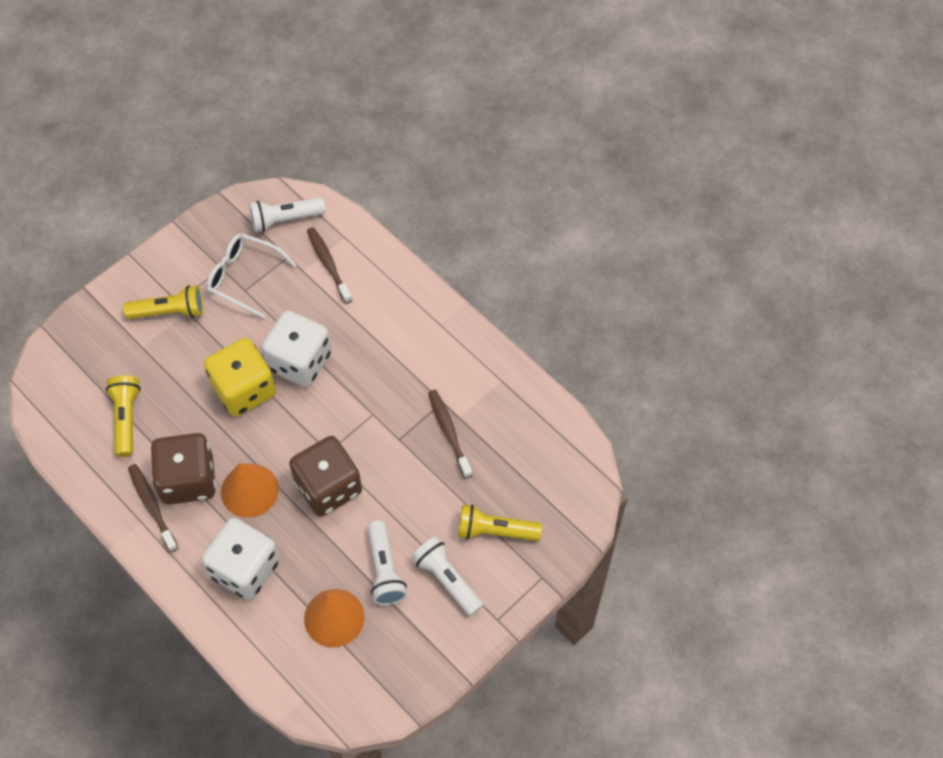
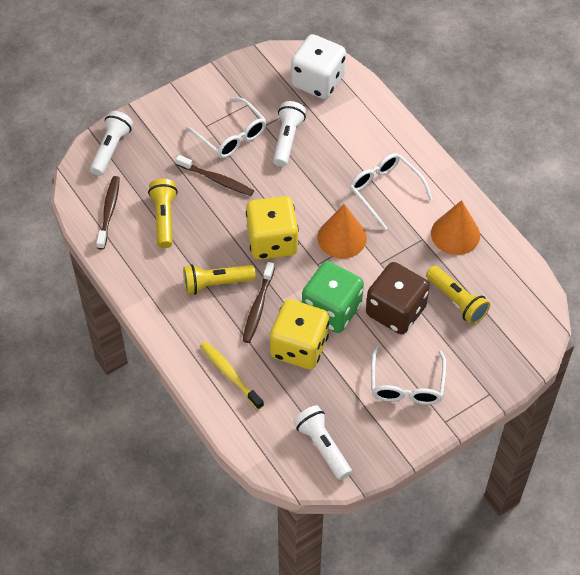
brown dice: 2 -> 1
green dice: 0 -> 1
white dice: 2 -> 1
white glasses: 1 -> 3
yellow dice: 1 -> 2
yellow toothbrush: 0 -> 1

